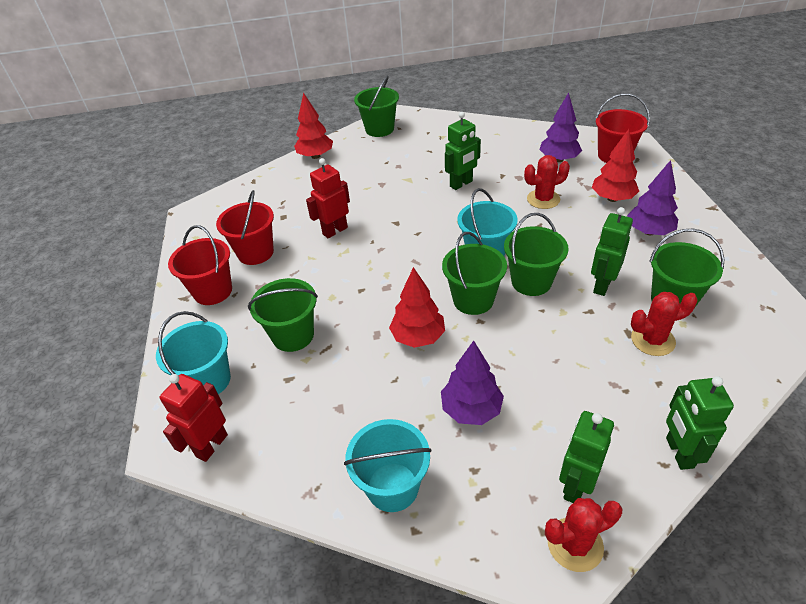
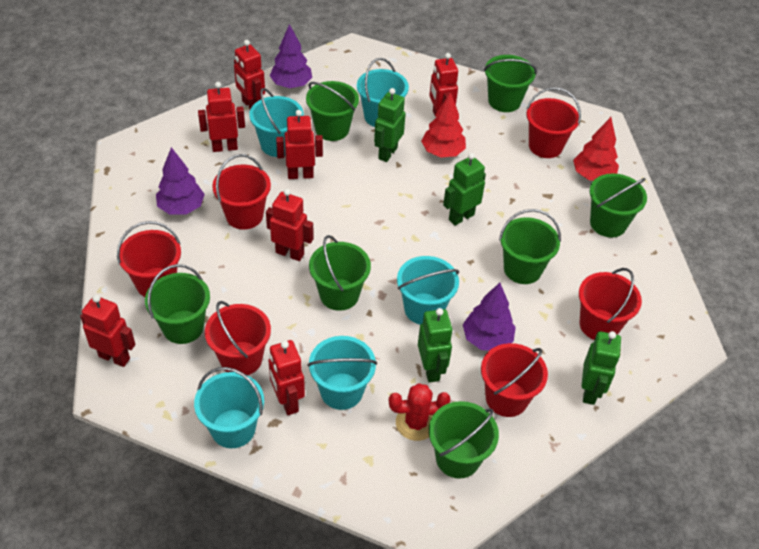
green bucket: 5 -> 7
red bucket: 3 -> 6
red cactus: 3 -> 1
red robot: 2 -> 7
red tree: 3 -> 2
turquoise bucket: 3 -> 5

